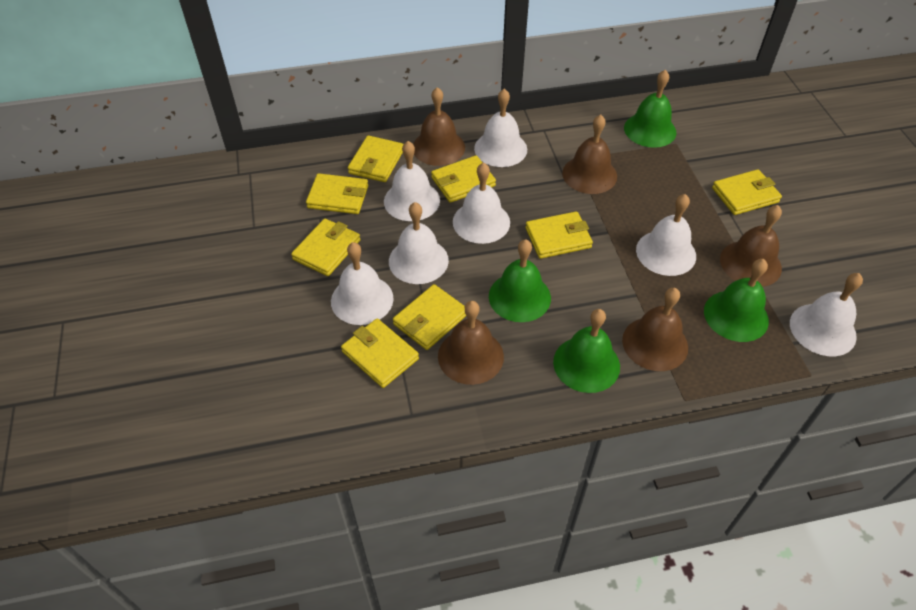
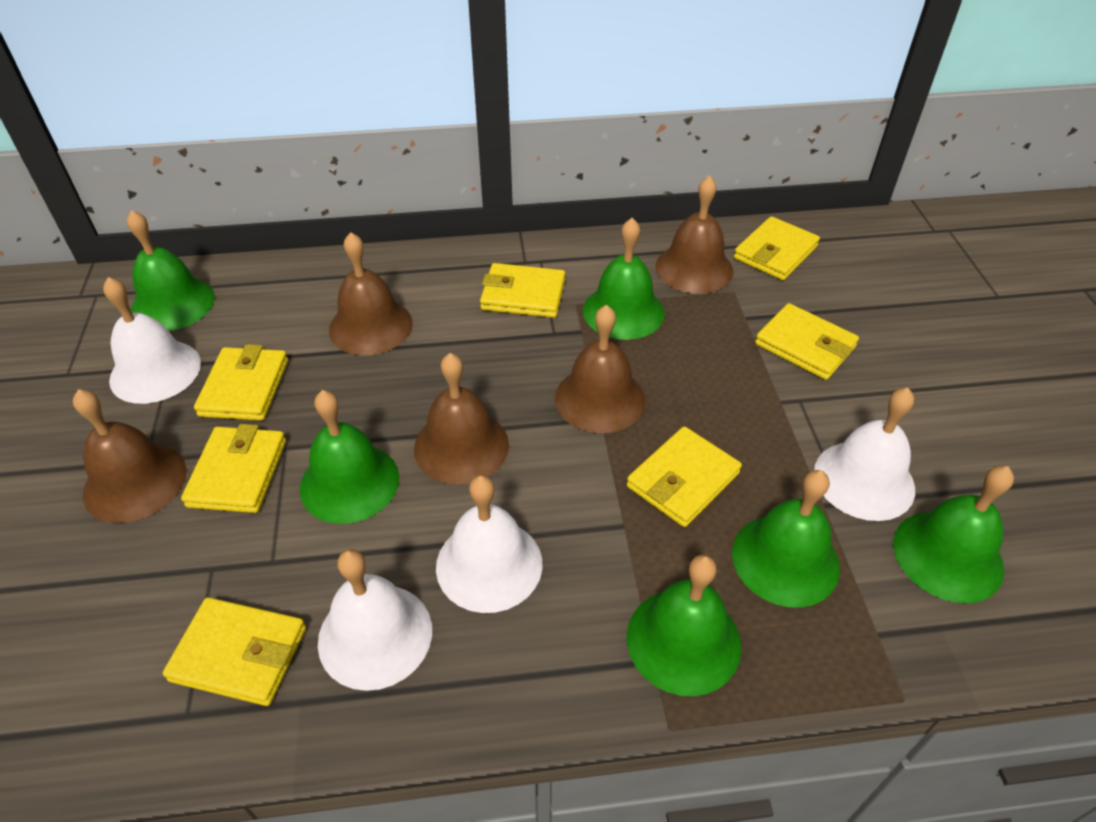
green bell: 4 -> 6
white bell: 7 -> 4
yellow wallet: 8 -> 7

